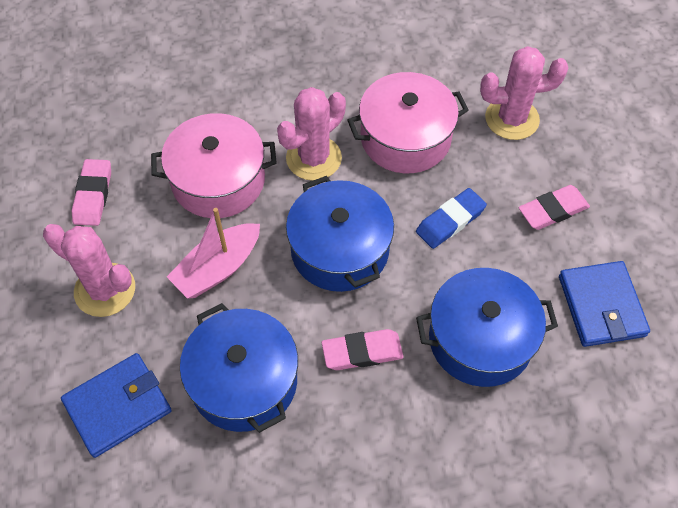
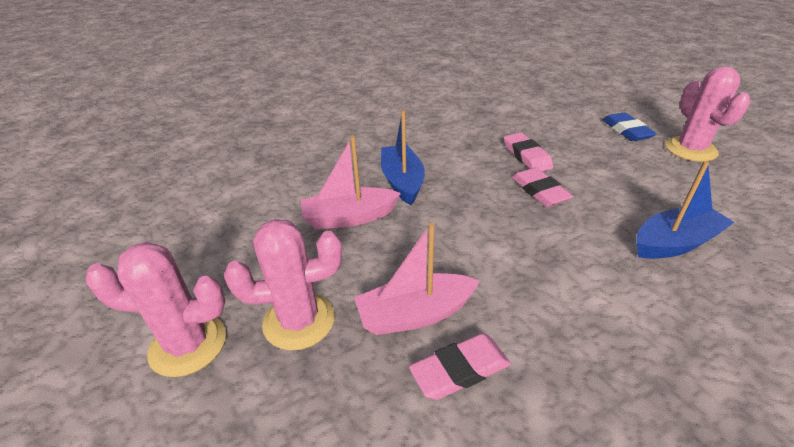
blue boat: 0 -> 2
blue pot: 3 -> 0
blue wallet: 2 -> 0
pink boat: 1 -> 2
pink pot: 2 -> 0

